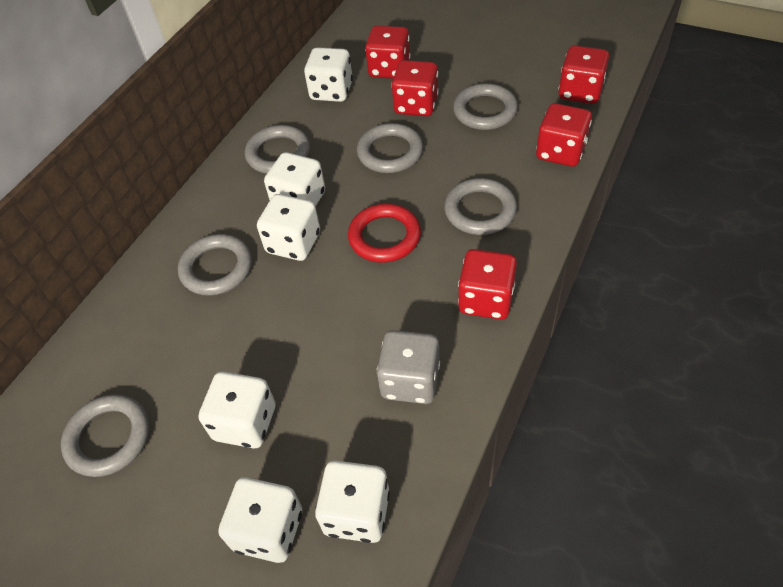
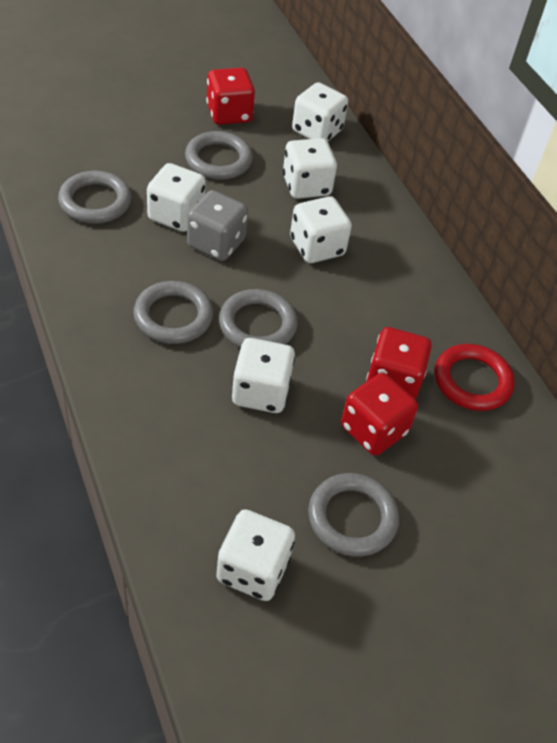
grey ring: 6 -> 5
red dice: 5 -> 3

